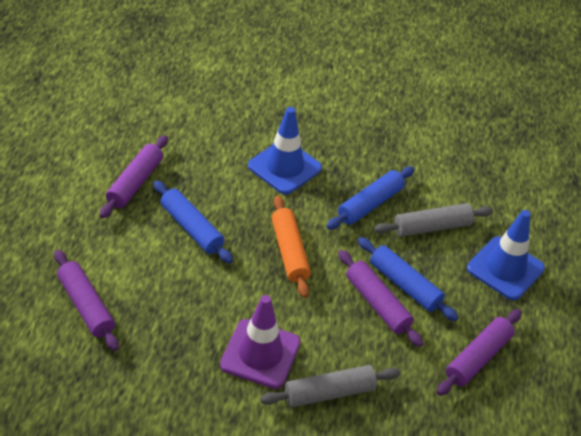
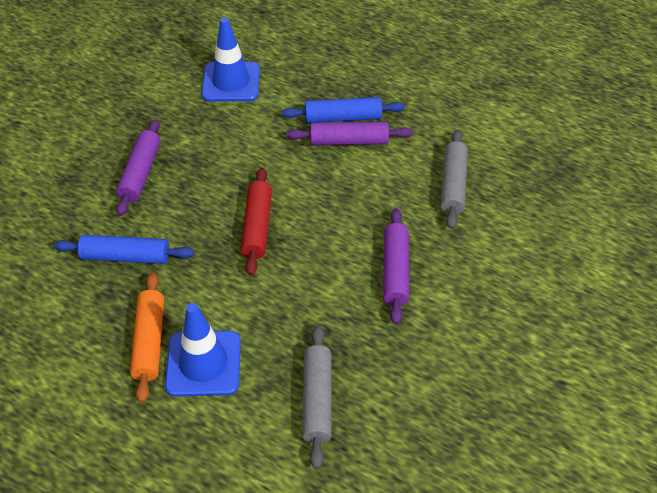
blue rolling pin: 3 -> 2
purple rolling pin: 4 -> 3
purple traffic cone: 1 -> 0
red rolling pin: 0 -> 1

